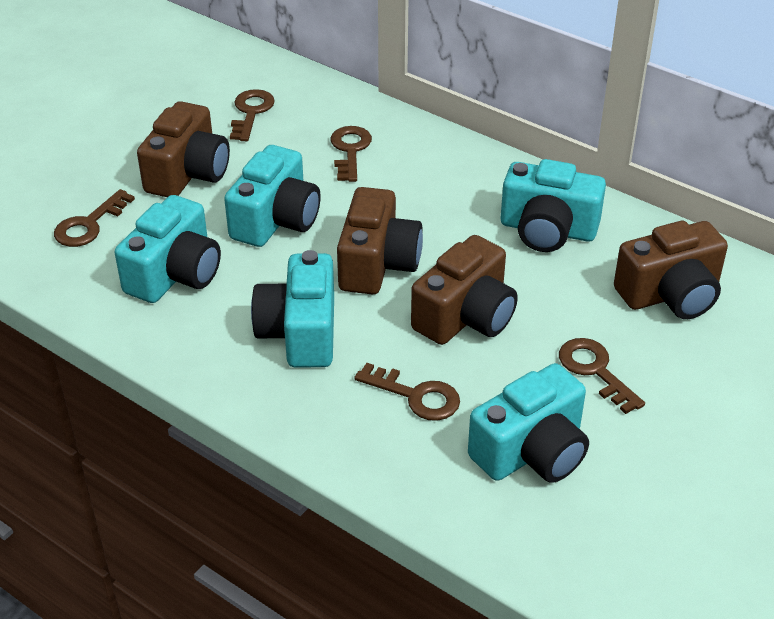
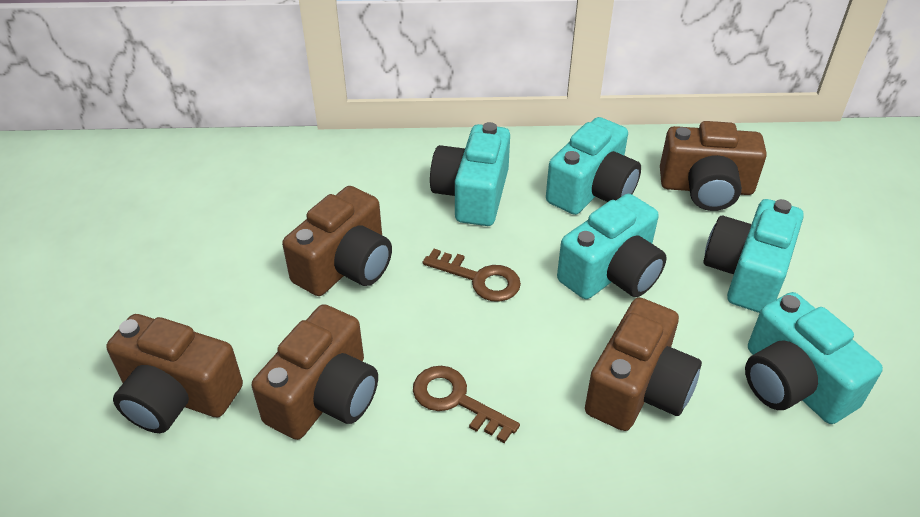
brown camera: 4 -> 5
brown key: 5 -> 2

